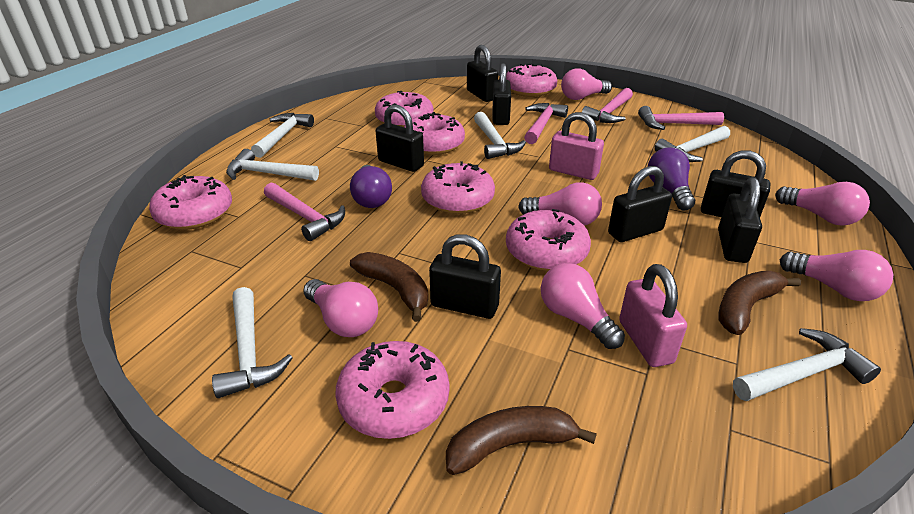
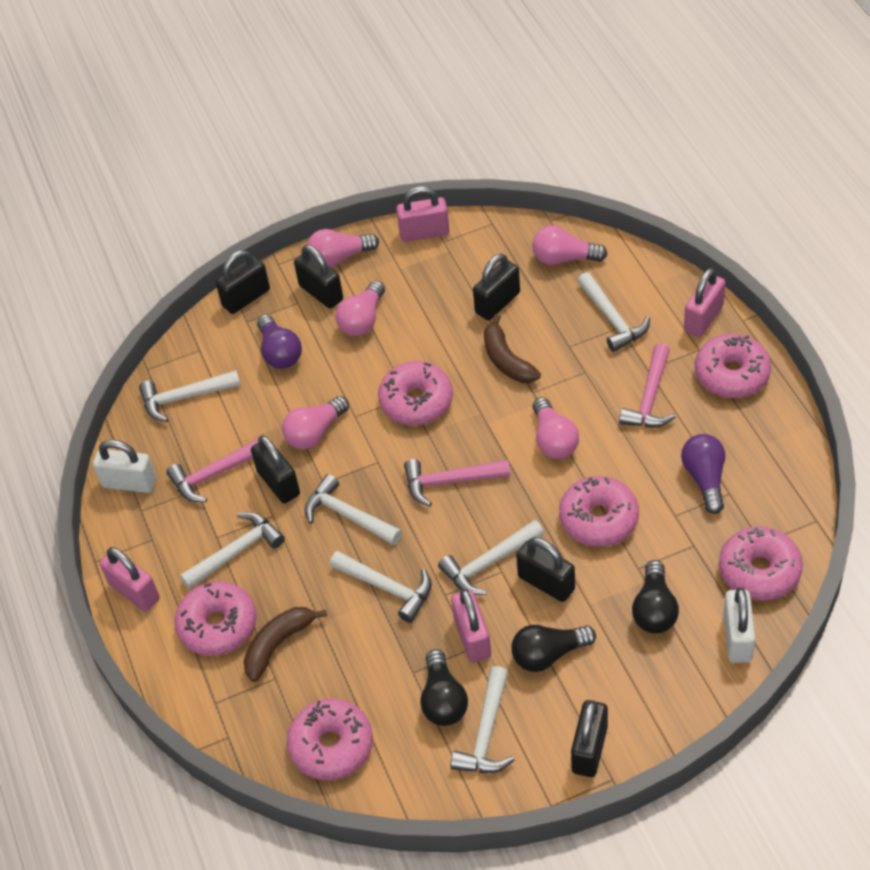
black light bulb: 0 -> 3
black padlock: 7 -> 6
brown banana: 3 -> 2
pink donut: 7 -> 6
pink hammer: 4 -> 3
pink light bulb: 6 -> 5
pink padlock: 2 -> 4
white hammer: 6 -> 7
white padlock: 0 -> 2

